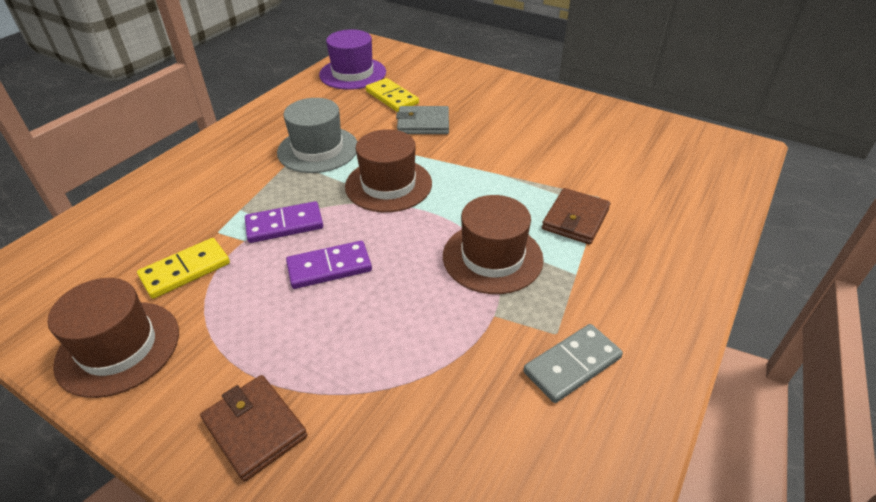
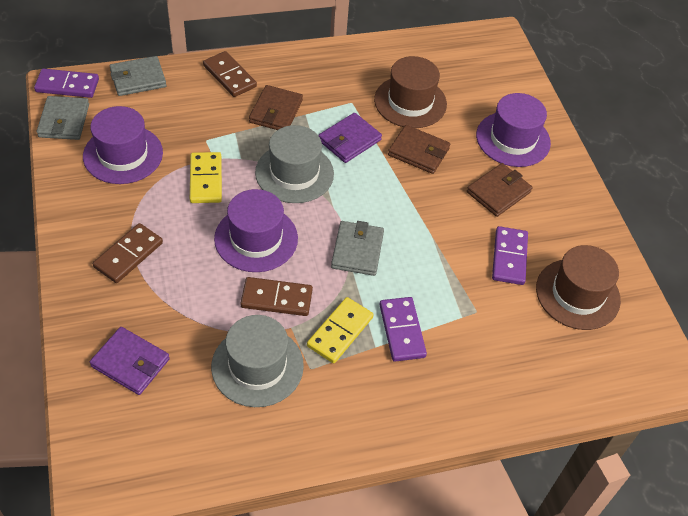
brown domino: 0 -> 3
brown hat: 3 -> 2
brown wallet: 2 -> 3
grey domino: 1 -> 0
grey hat: 1 -> 2
grey wallet: 1 -> 3
purple domino: 2 -> 3
purple hat: 1 -> 3
purple wallet: 0 -> 2

